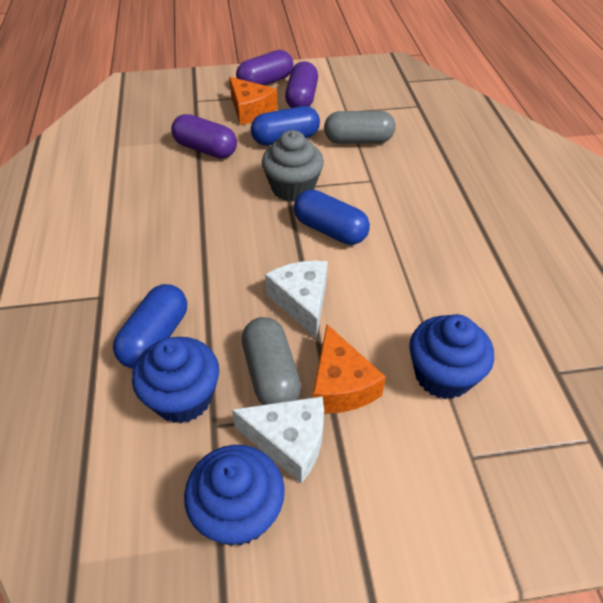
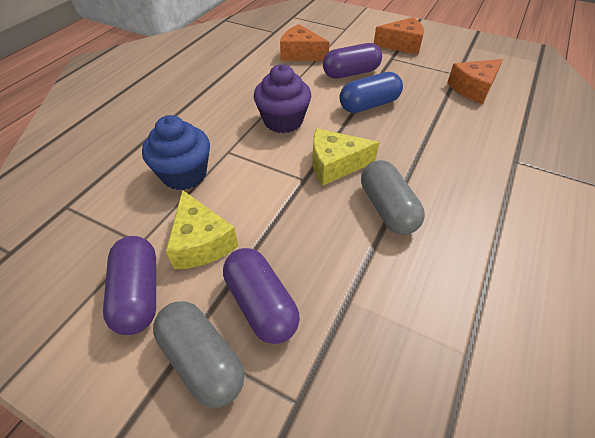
blue capsule: 3 -> 1
blue cupcake: 3 -> 1
grey cupcake: 1 -> 0
orange cheese: 2 -> 3
purple cupcake: 0 -> 1
white cheese: 2 -> 0
yellow cheese: 0 -> 2

